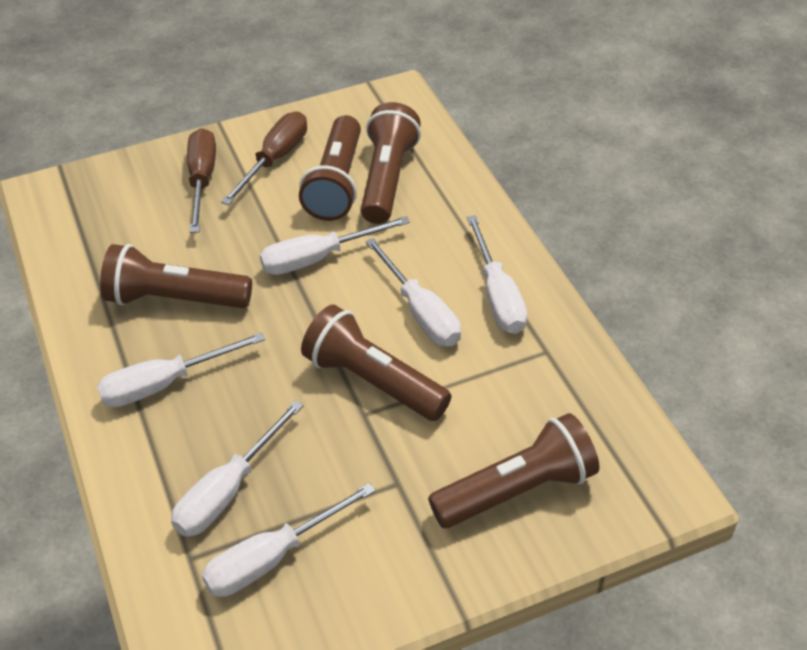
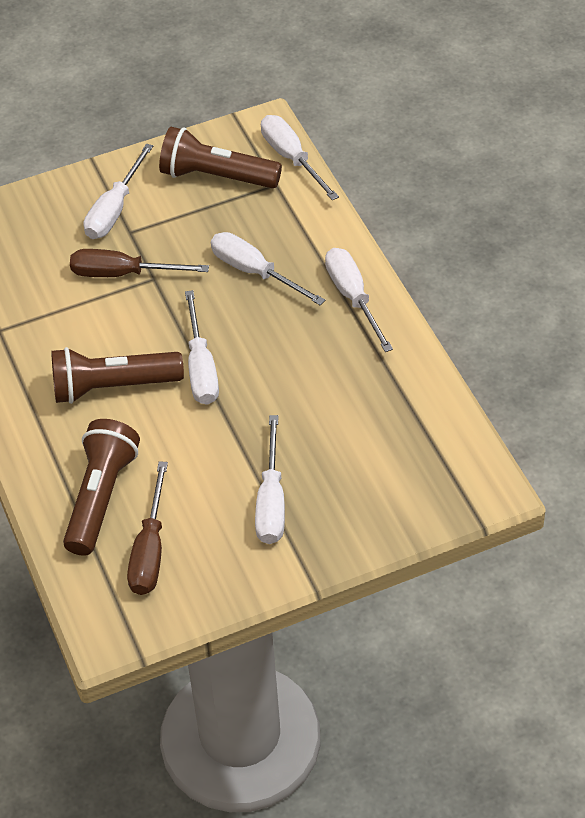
brown flashlight: 5 -> 3

